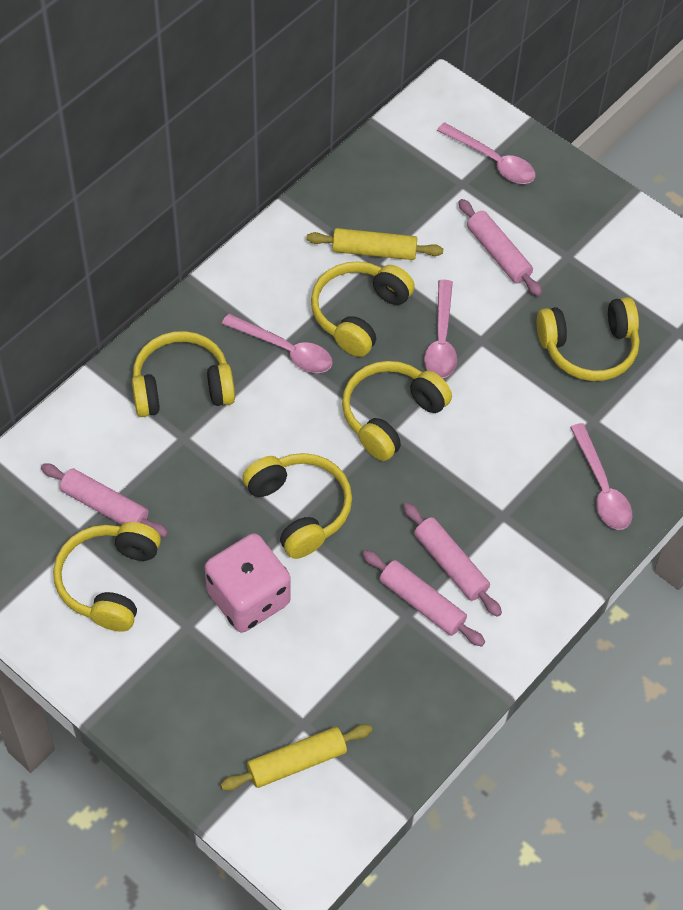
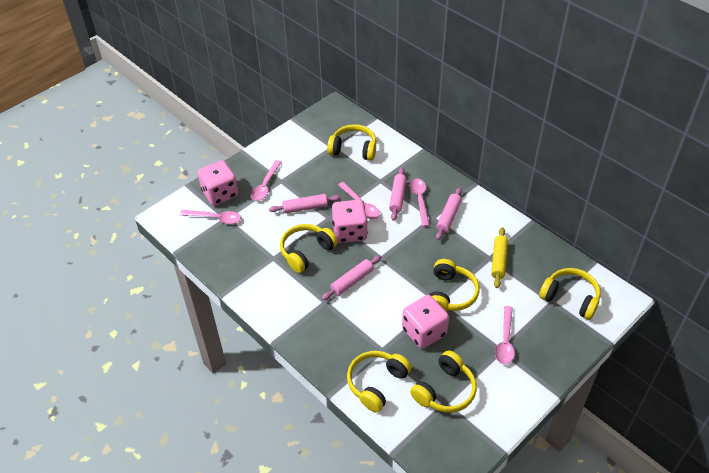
pink dice: 1 -> 3
pink spoon: 4 -> 5
yellow rolling pin: 2 -> 1

